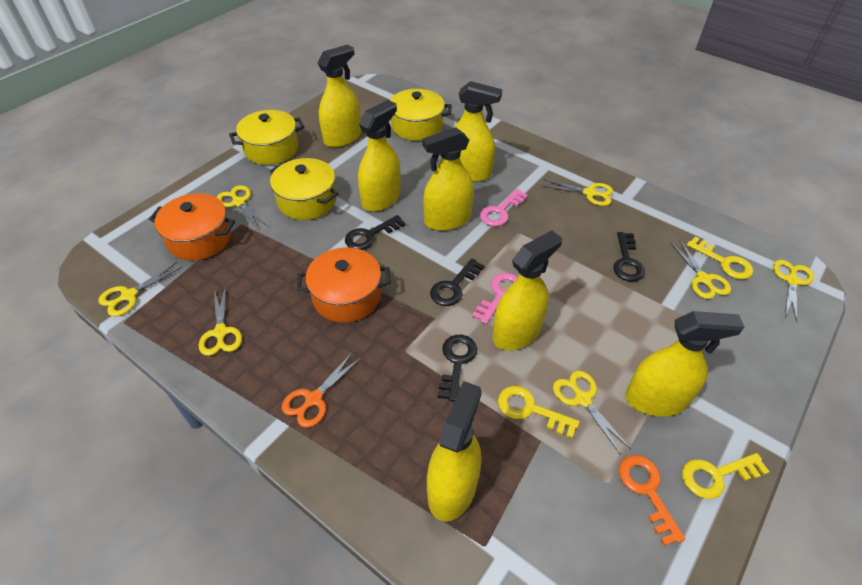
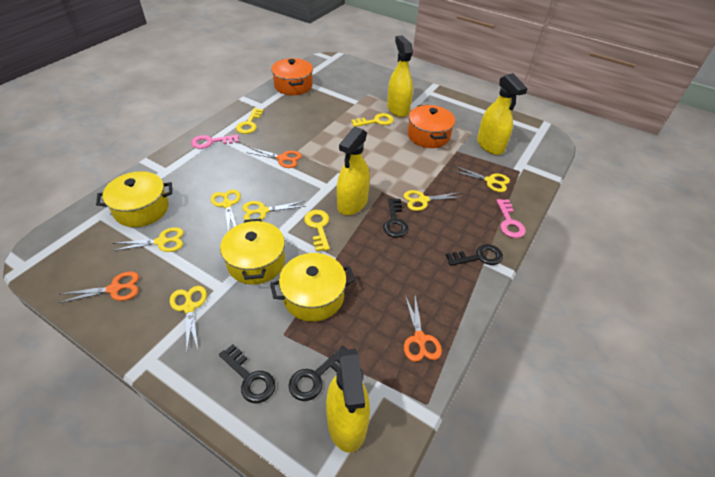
orange key: 1 -> 0
orange scissors: 1 -> 3
yellow scissors: 7 -> 6
yellow spray bottle: 7 -> 4

